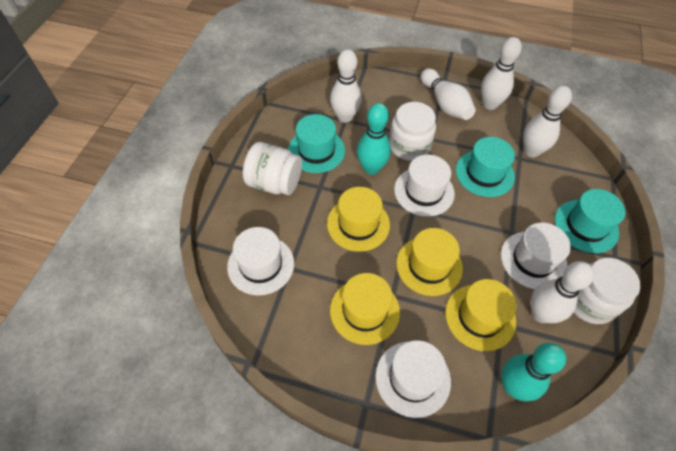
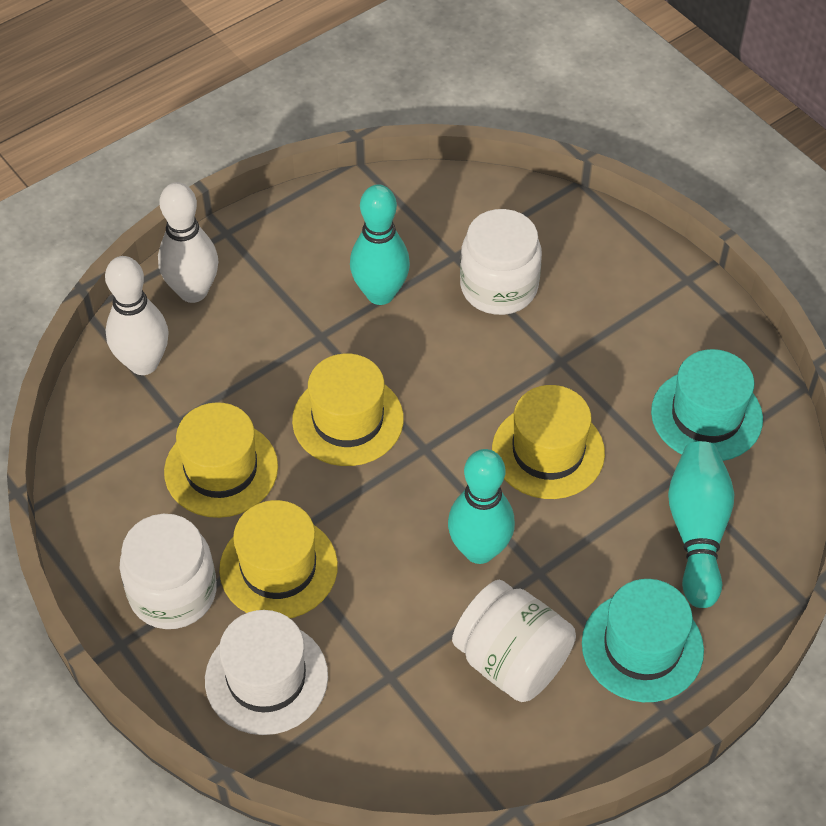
turquoise bowling pin: 2 -> 3
turquoise hat: 3 -> 2
white bowling pin: 5 -> 2
white hat: 4 -> 1

